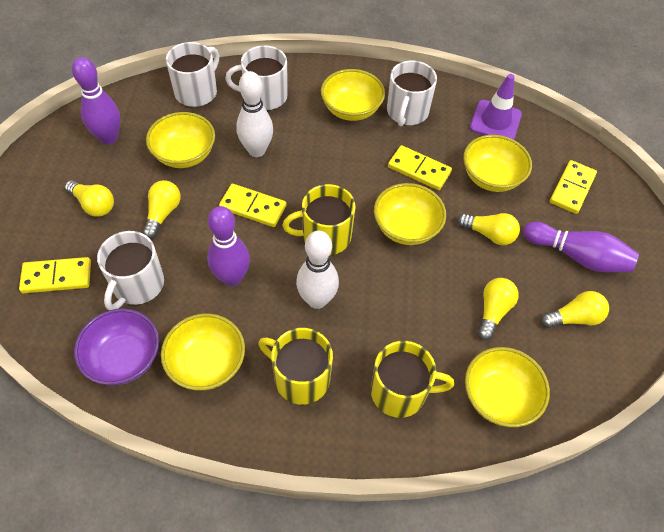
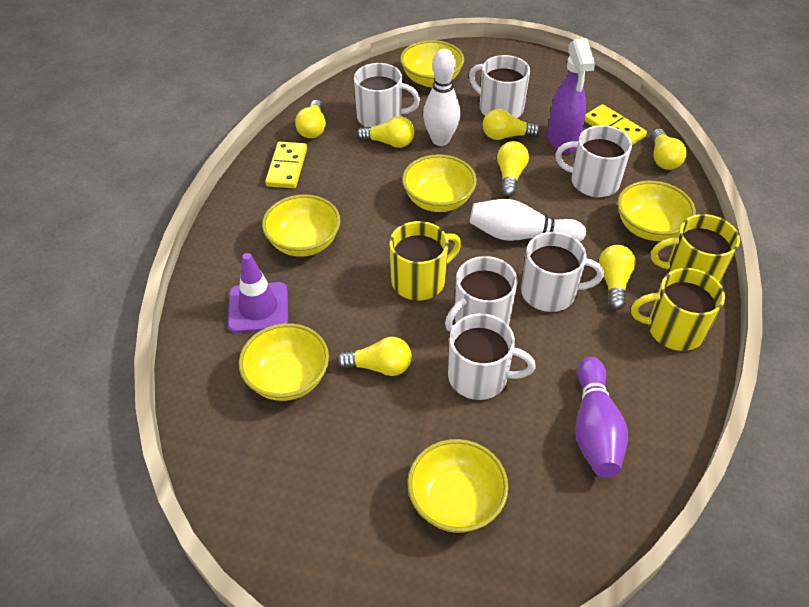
purple bowl: 1 -> 0
purple bowling pin: 3 -> 1
purple spray bottle: 0 -> 1
white mug: 4 -> 6
yellow domino: 4 -> 2
yellow light bulb: 5 -> 7

